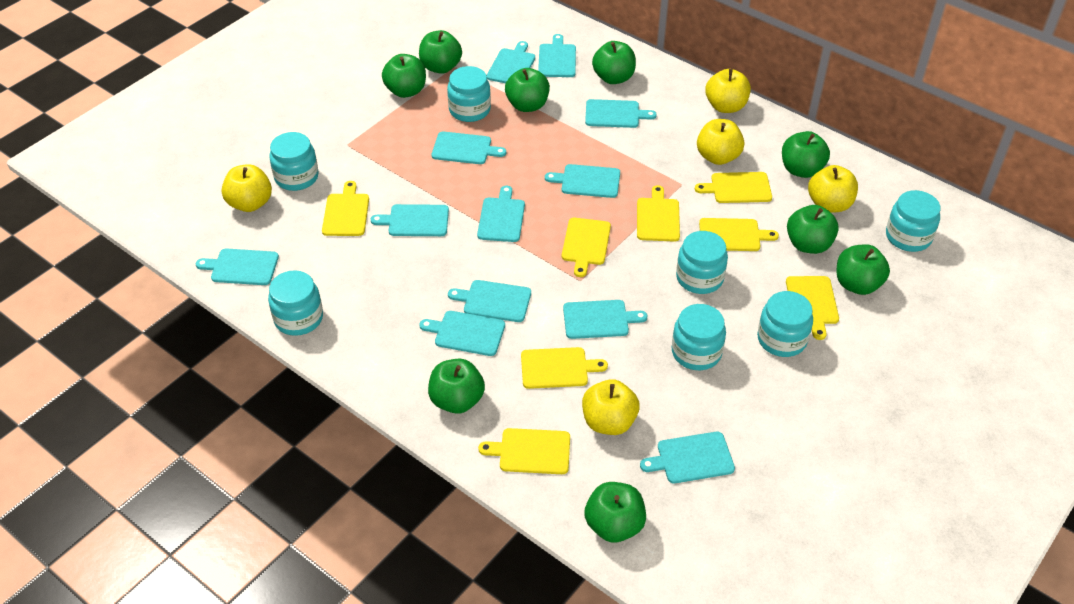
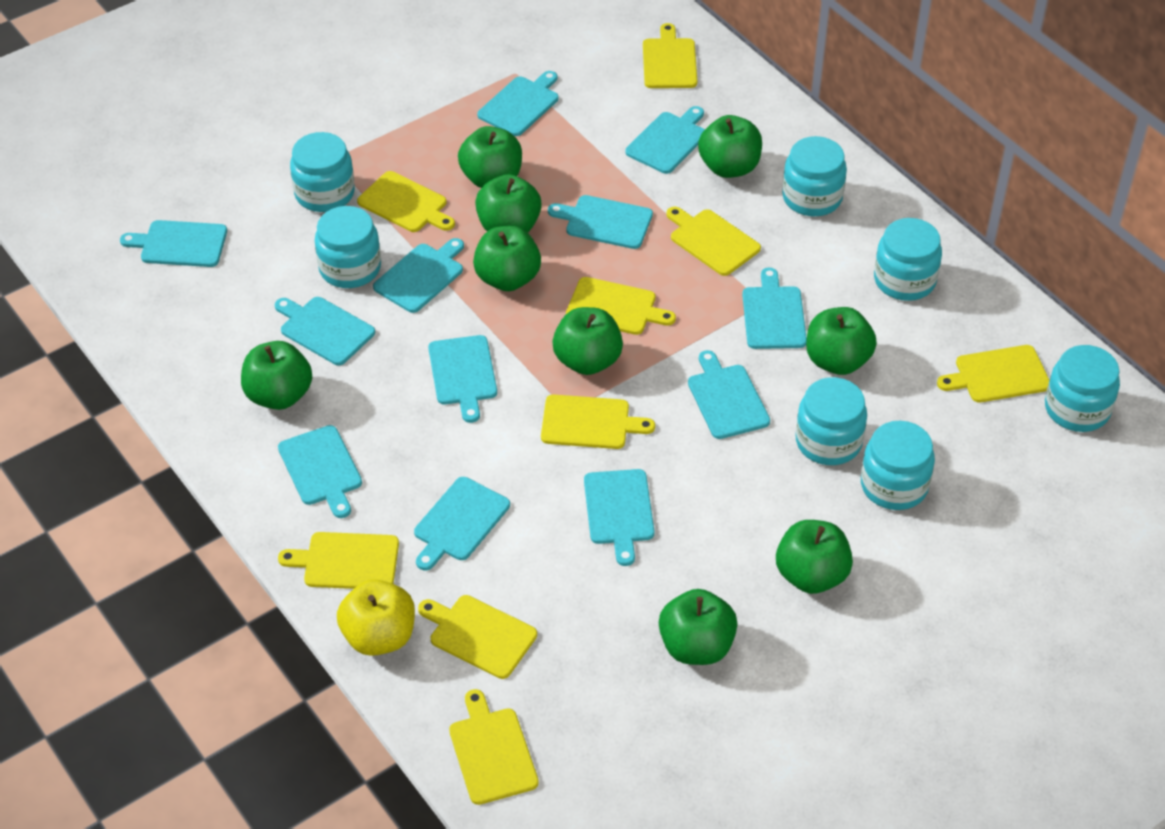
yellow apple: 5 -> 1
yellow cutting board: 8 -> 9

